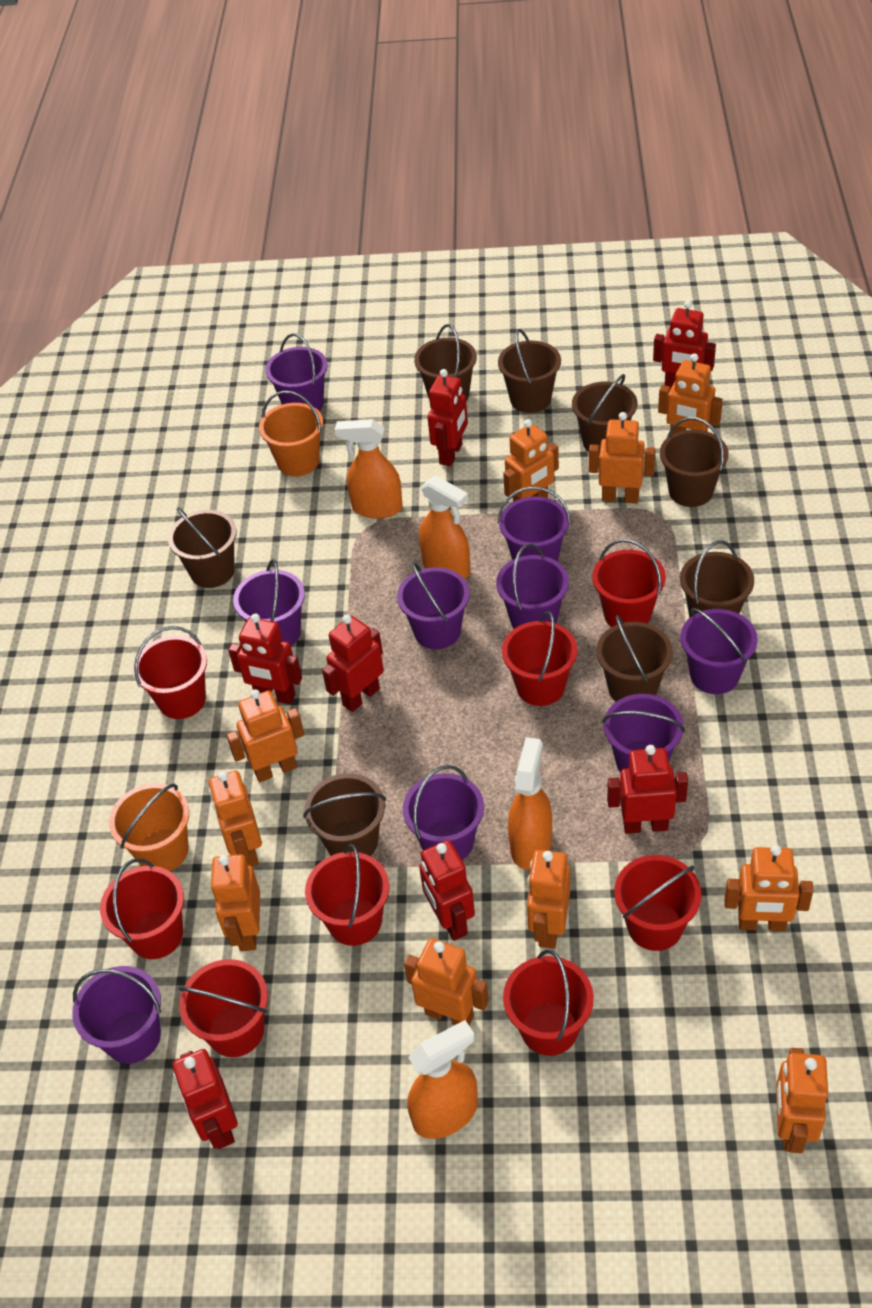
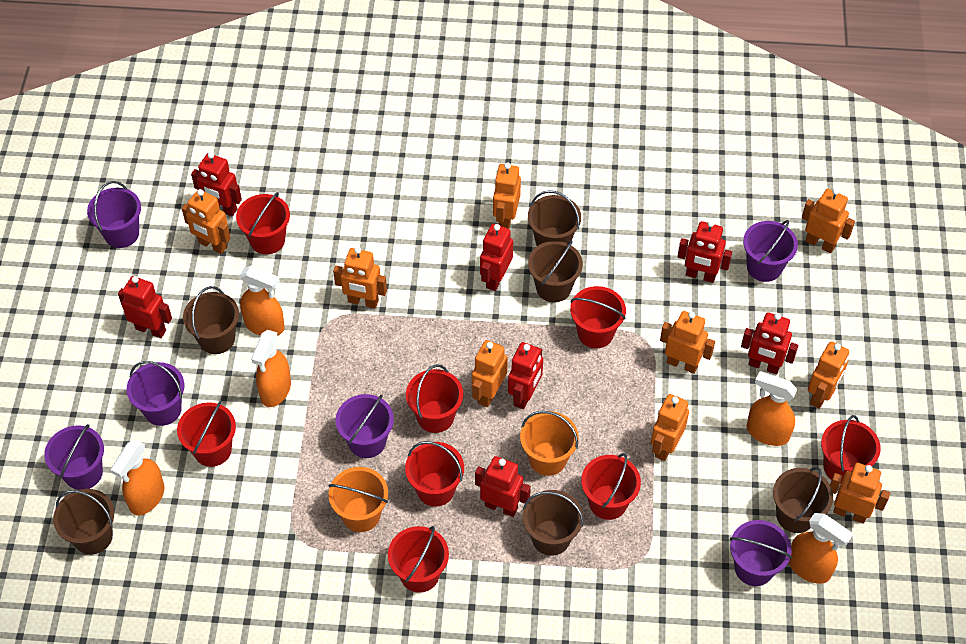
brown bucket: 8 -> 6
orange robot: 10 -> 9
orange spray bottle: 4 -> 5
purple bucket: 9 -> 6

